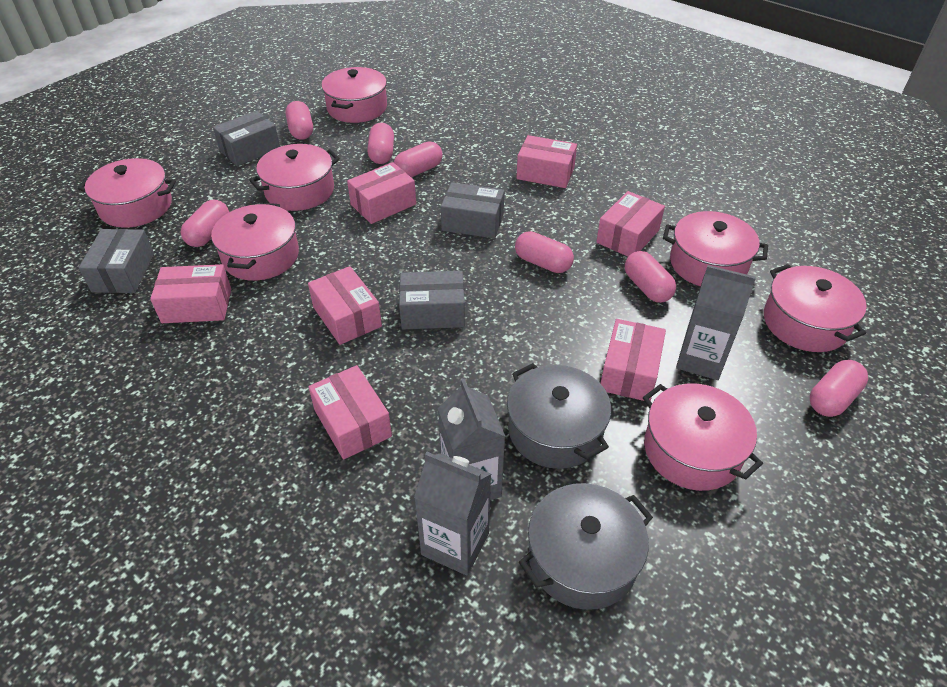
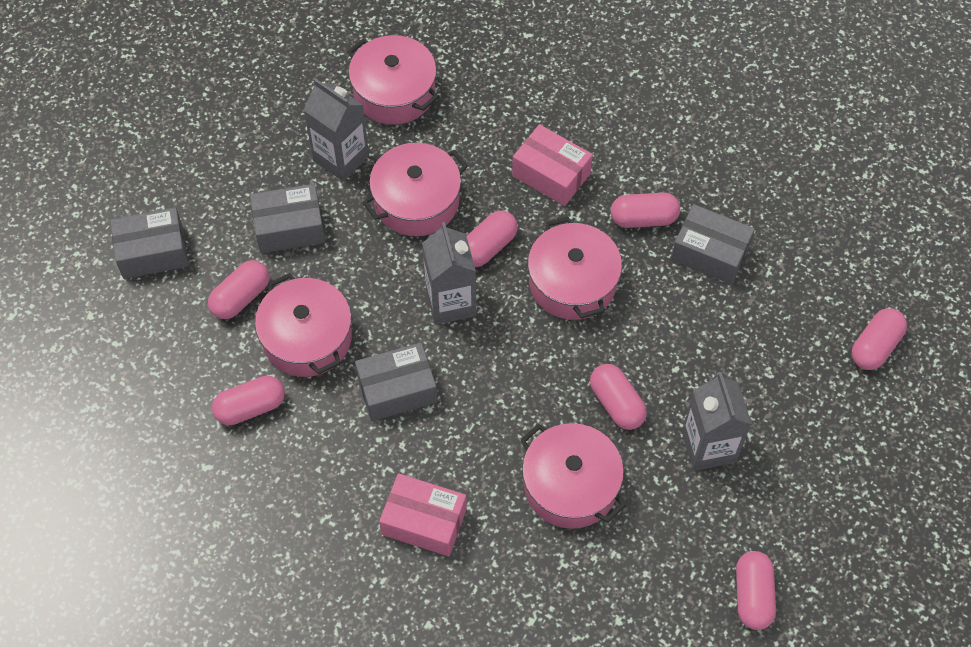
grey pot: 2 -> 0
pink box: 7 -> 2
pink pot: 7 -> 5

